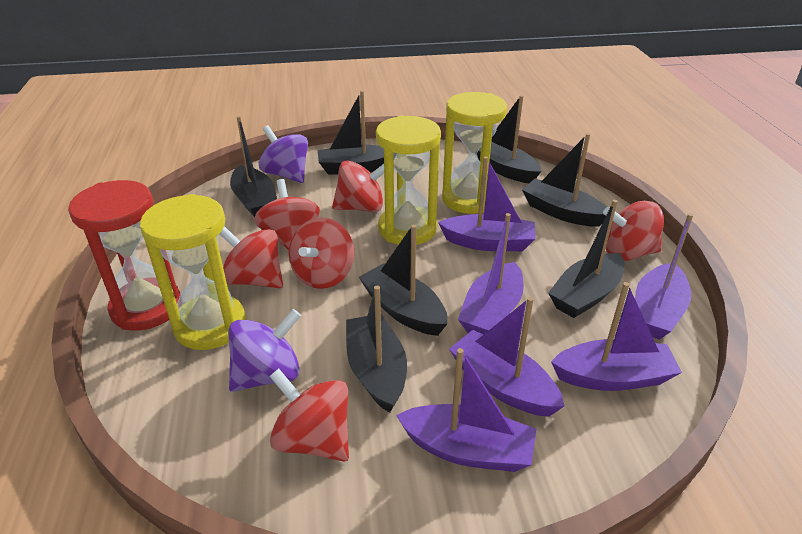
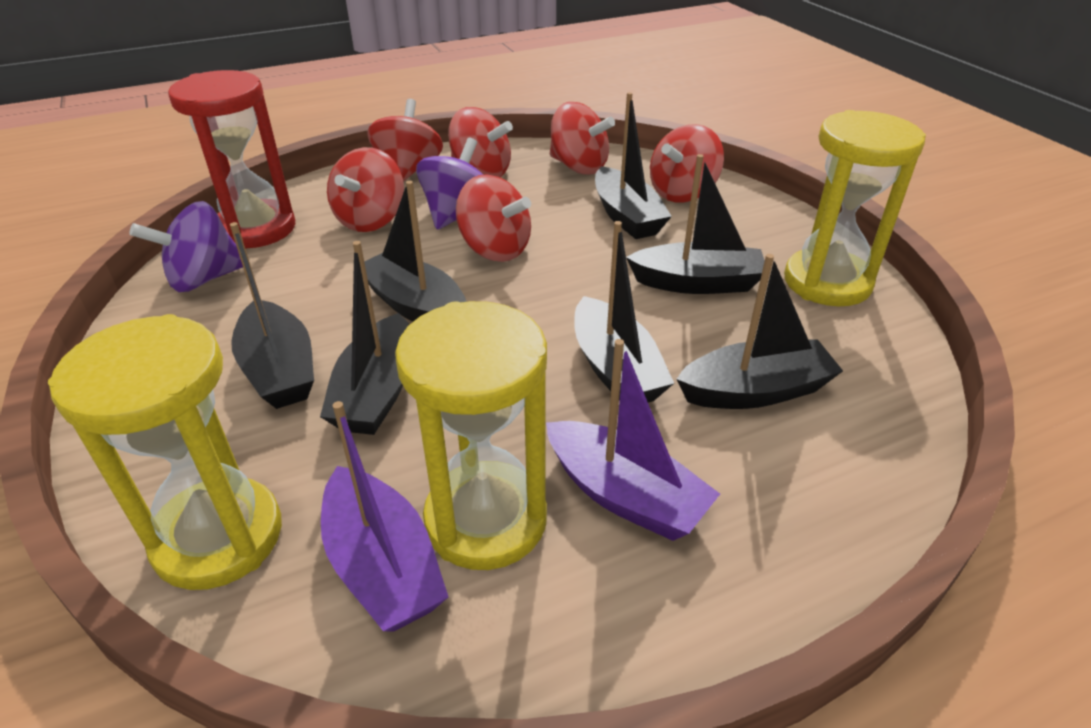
purple boat: 6 -> 2

